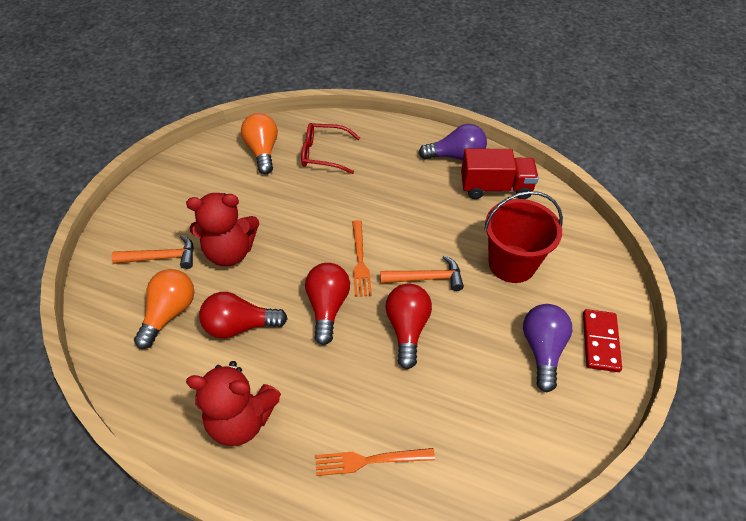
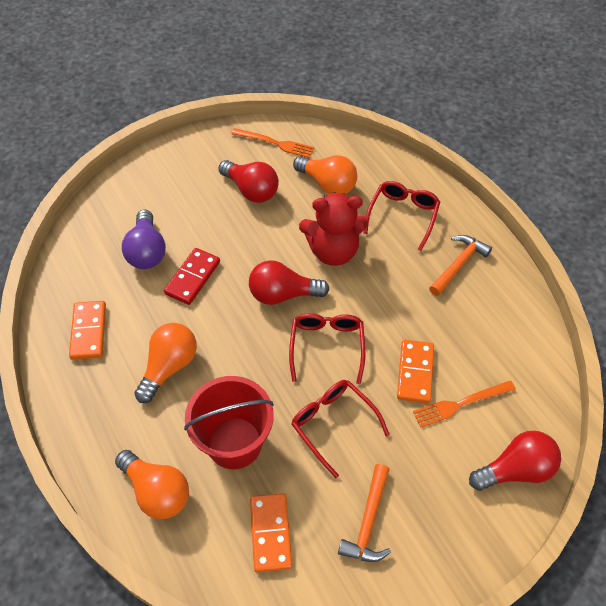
orange domino: 0 -> 3
orange light bulb: 2 -> 3
purple light bulb: 2 -> 1
red glasses: 1 -> 3
red teddy bear: 2 -> 1
red truck: 1 -> 0

